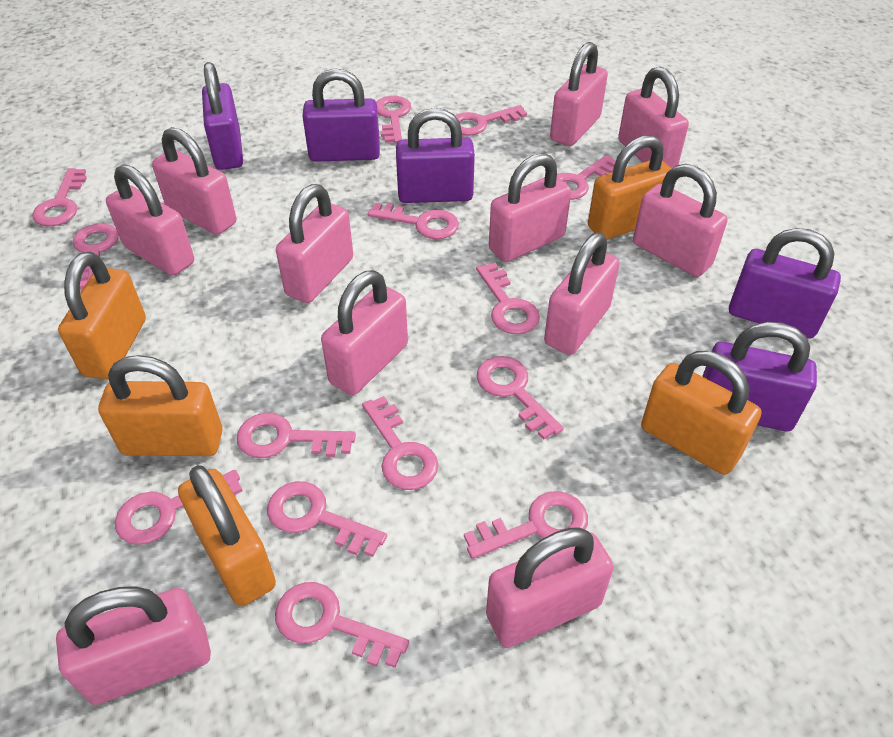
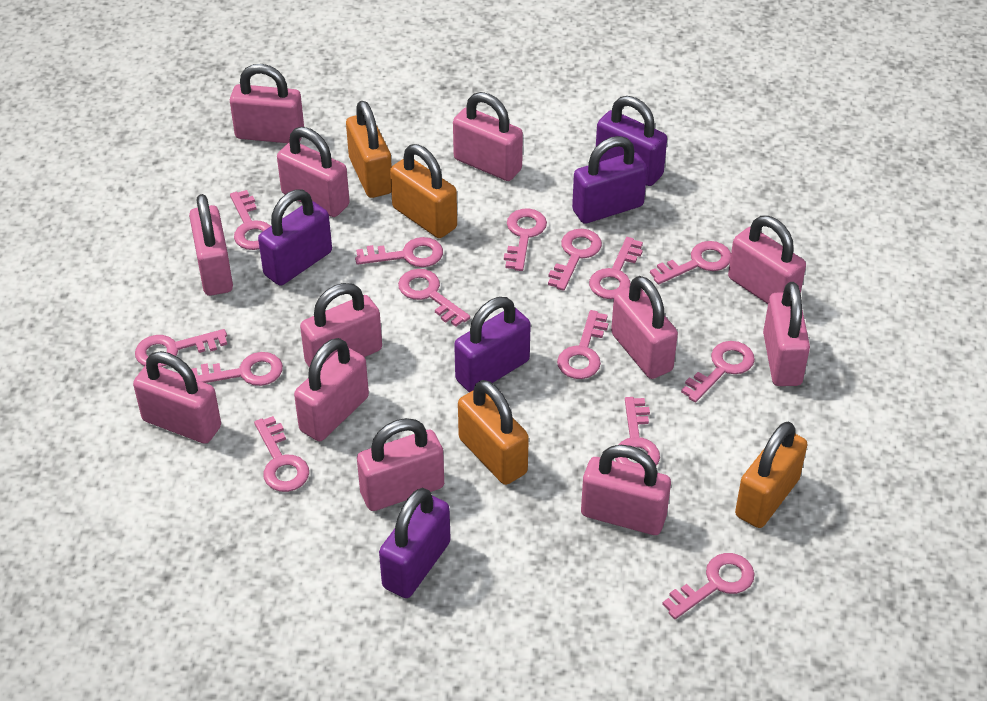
orange padlock: 5 -> 4
pink padlock: 11 -> 12

